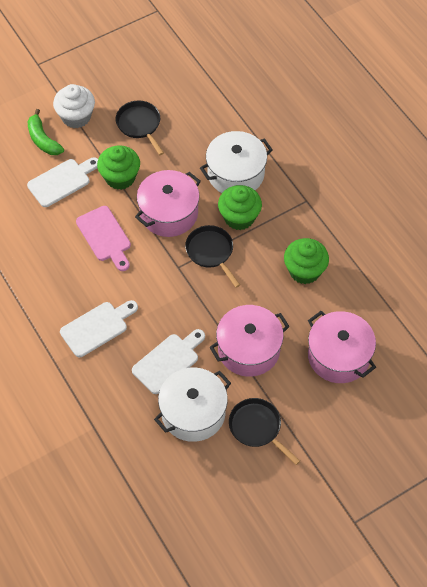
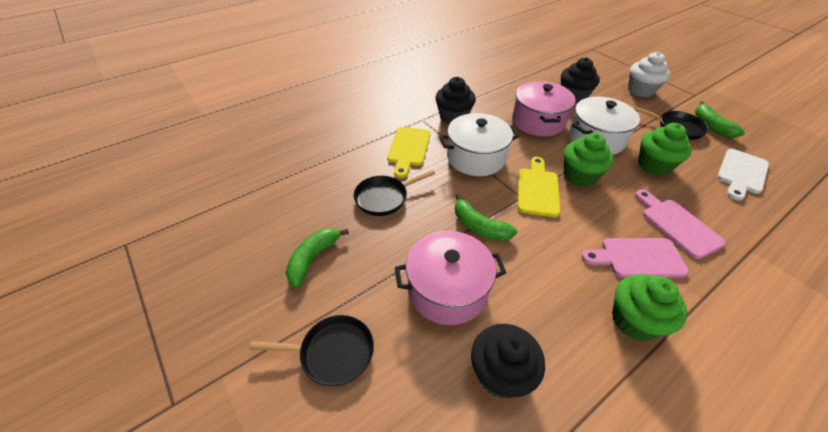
black cupcake: 0 -> 3
green banana: 1 -> 3
pink cutting board: 1 -> 2
pink pot: 3 -> 2
white cutting board: 3 -> 1
yellow cutting board: 0 -> 2

